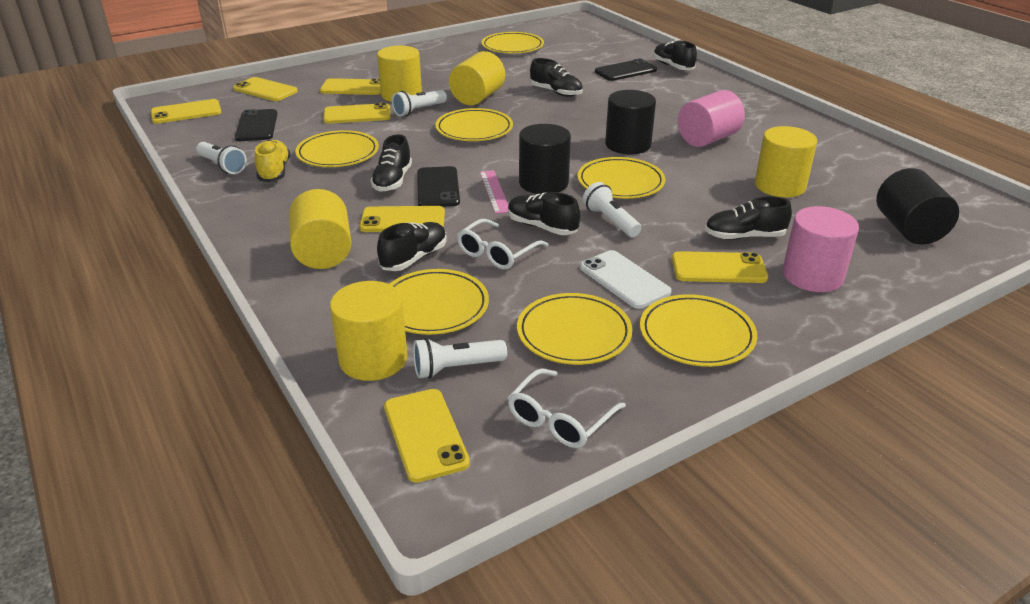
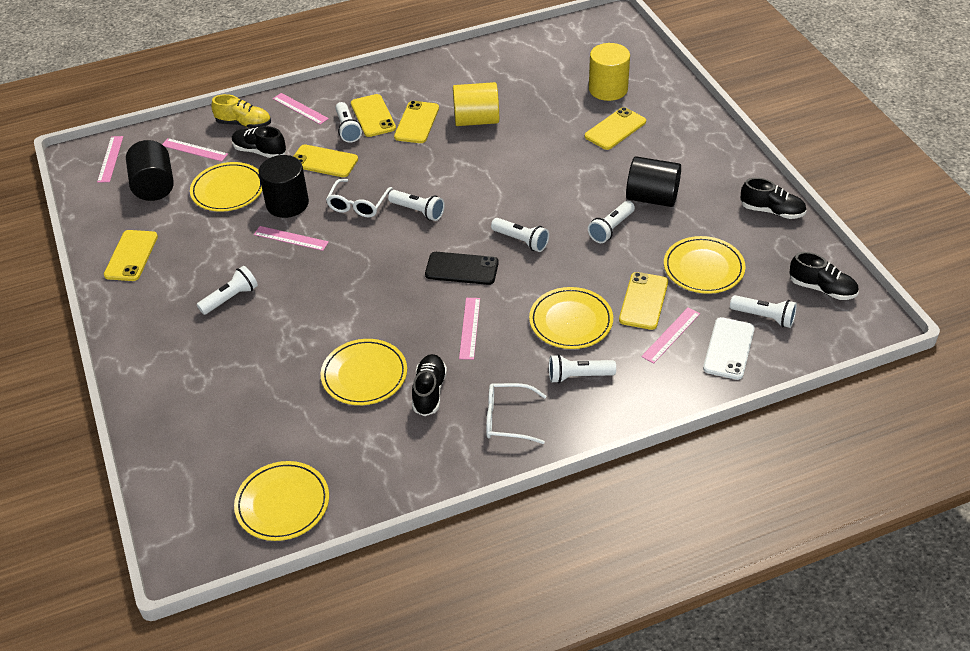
black phone: 3 -> 1
black shoe: 6 -> 4
pink cylinder: 2 -> 0
pink ruler: 1 -> 6
white flashlight: 4 -> 7
yellow cylinder: 5 -> 2
yellow phone: 7 -> 6
yellow plate: 7 -> 5

